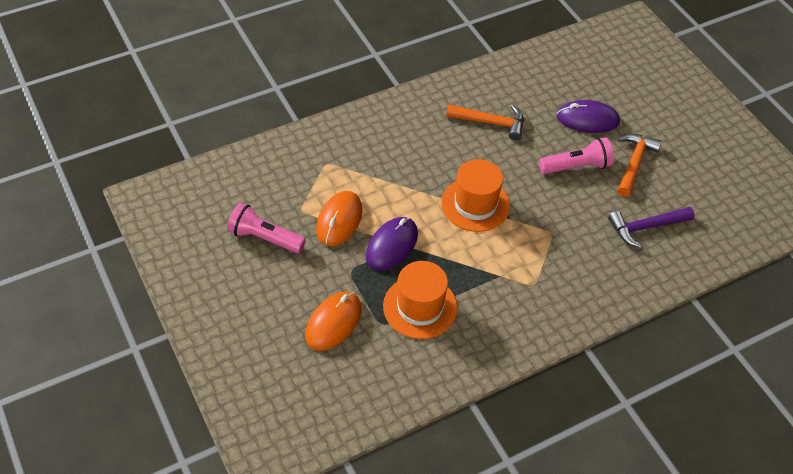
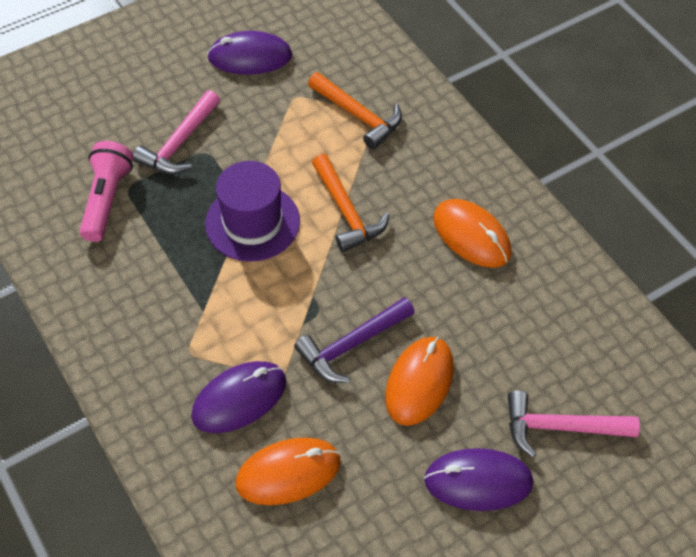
orange hat: 2 -> 0
orange mouse: 2 -> 3
pink flashlight: 2 -> 1
pink hammer: 0 -> 2
purple hat: 0 -> 1
purple mouse: 2 -> 3

